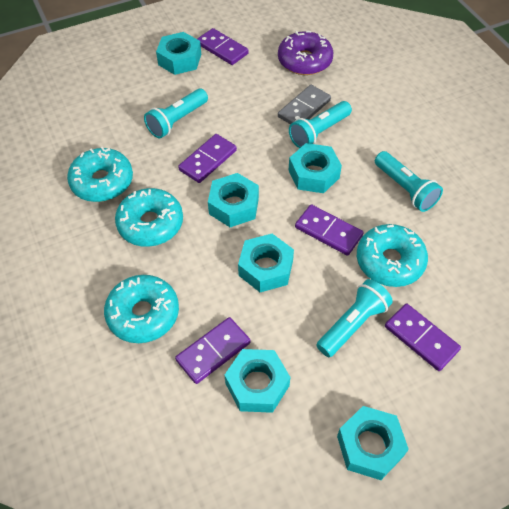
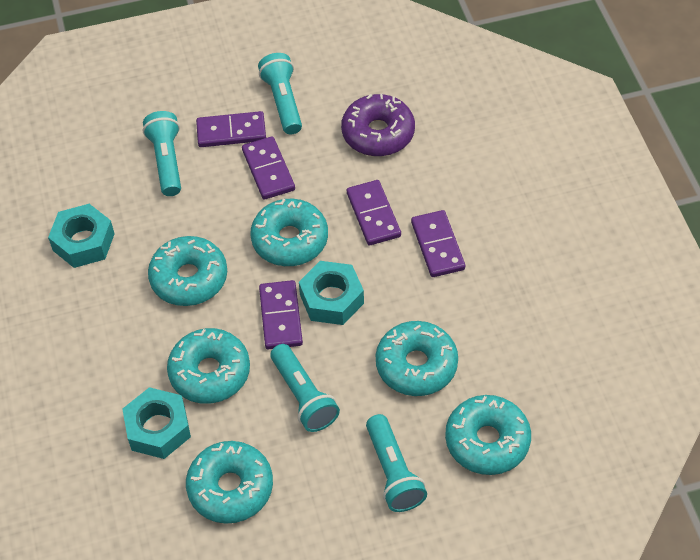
grey domino: 1 -> 0
turquoise donut: 4 -> 6
turquoise nut: 6 -> 3

